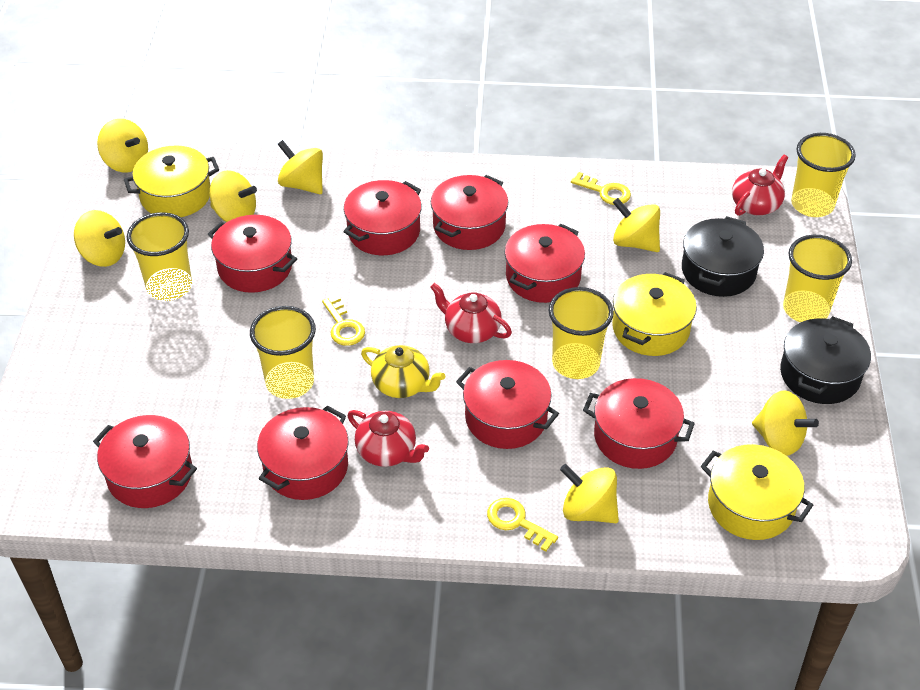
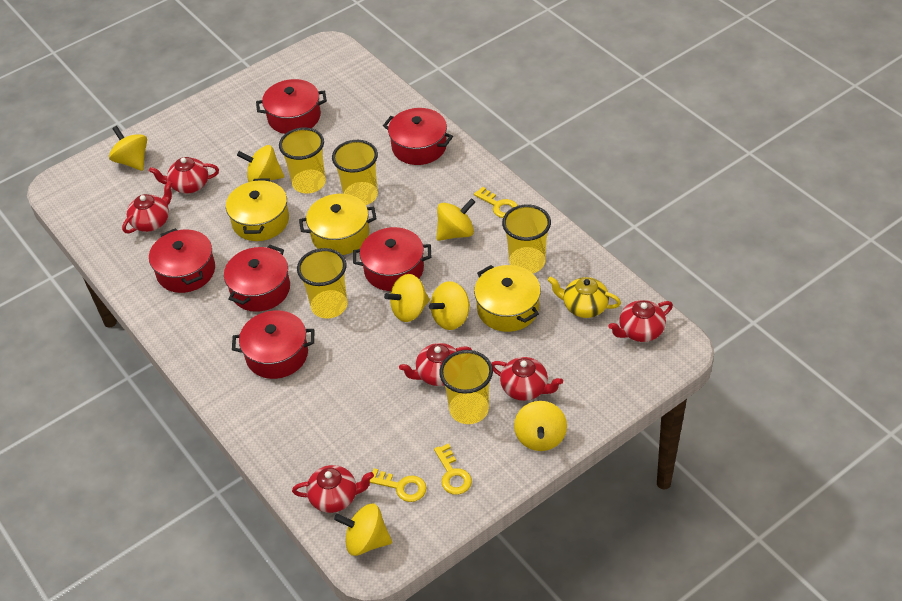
black pot: 2 -> 0
red pot: 8 -> 6
red teapot: 3 -> 6

